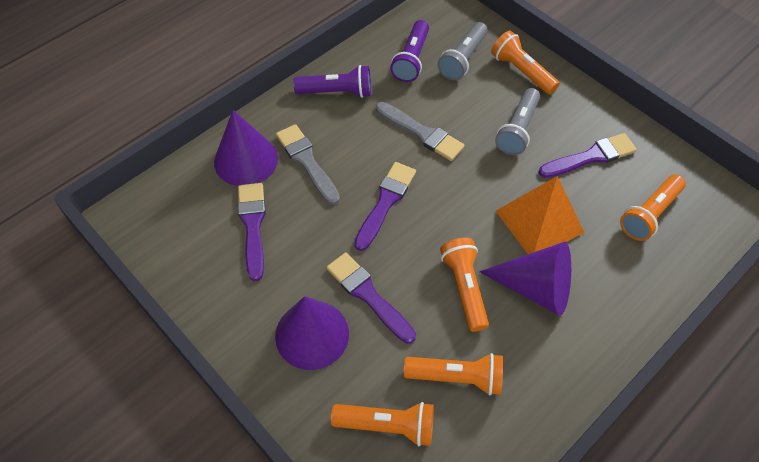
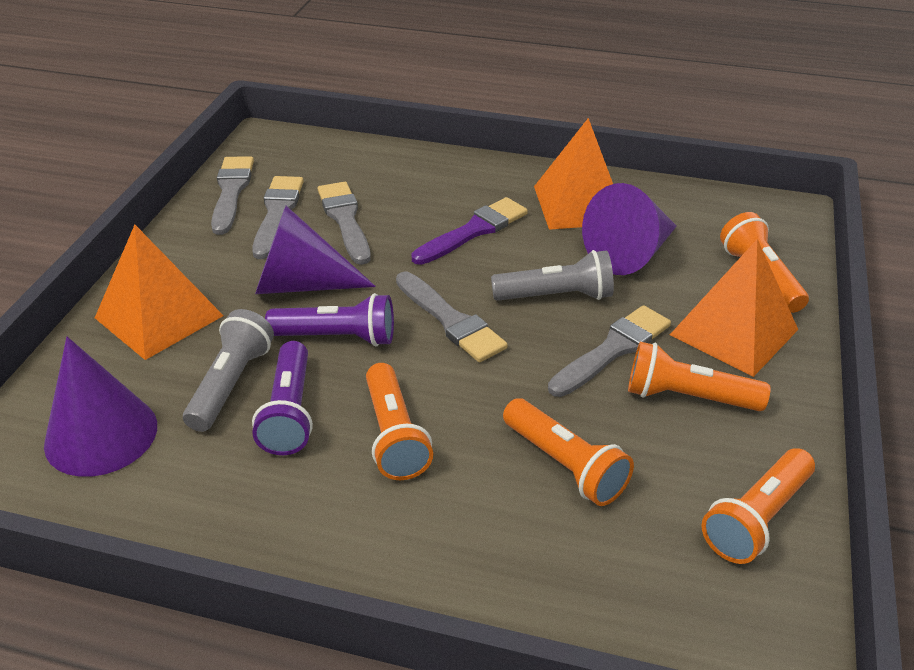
grey brush: 2 -> 5
orange pyramid: 1 -> 3
purple brush: 4 -> 1

